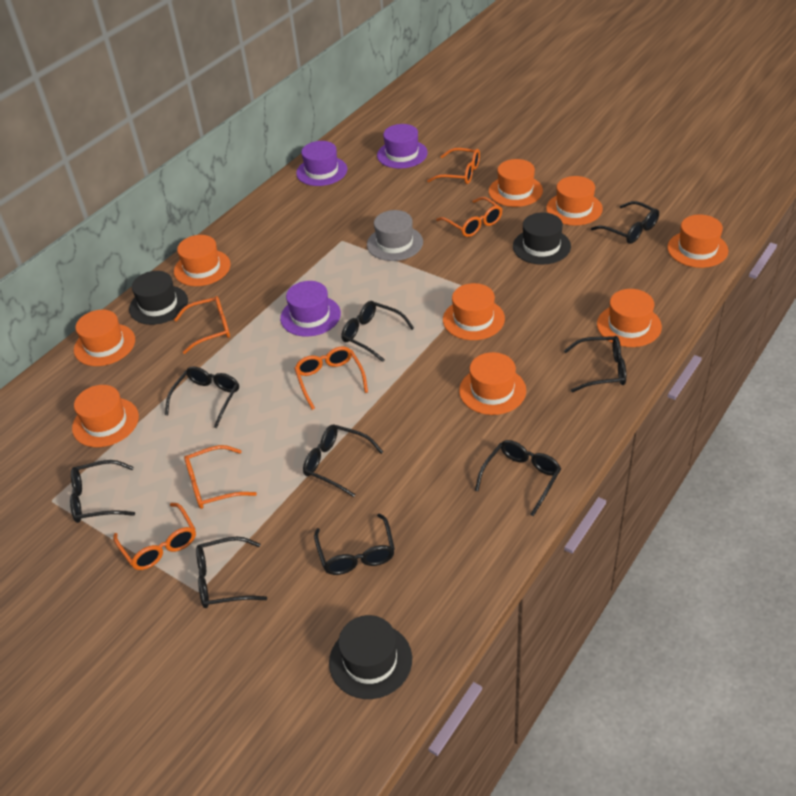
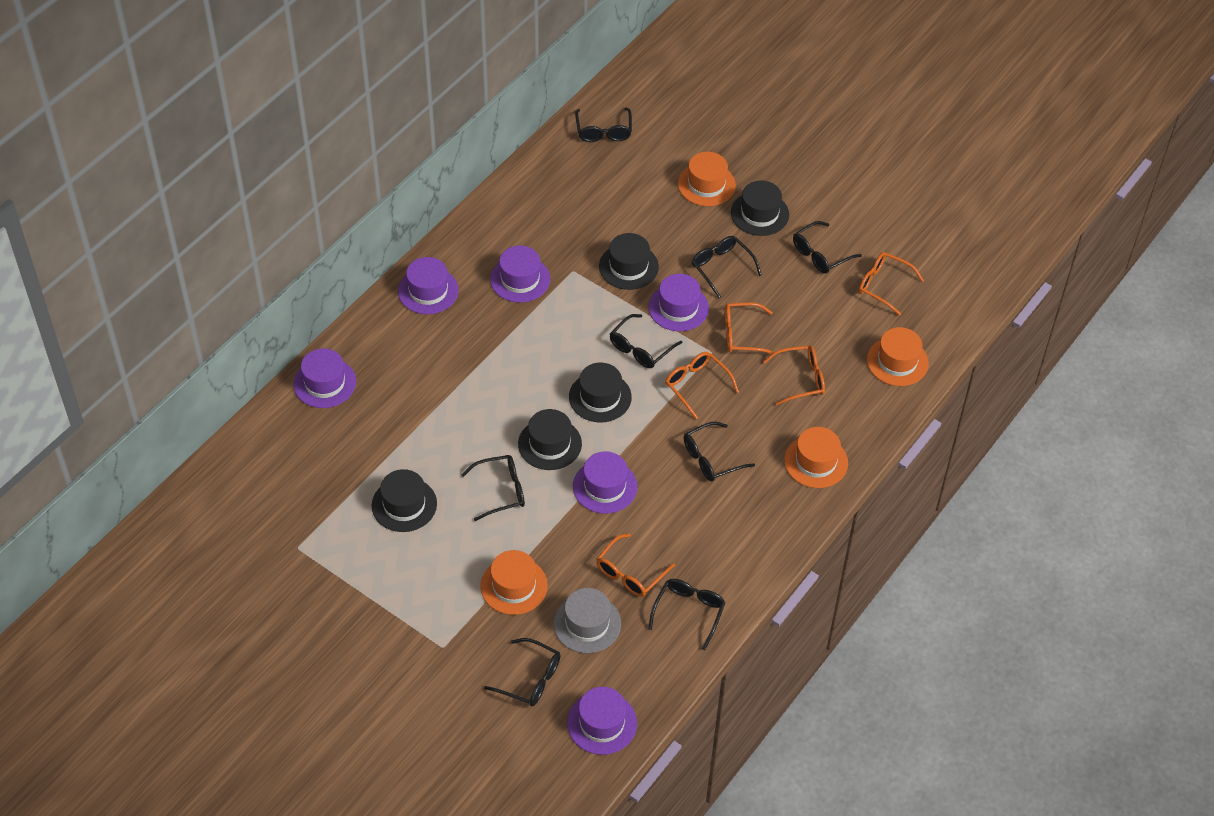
black glasses: 9 -> 8
black hat: 3 -> 5
orange glasses: 6 -> 5
orange hat: 9 -> 4
purple hat: 3 -> 6

